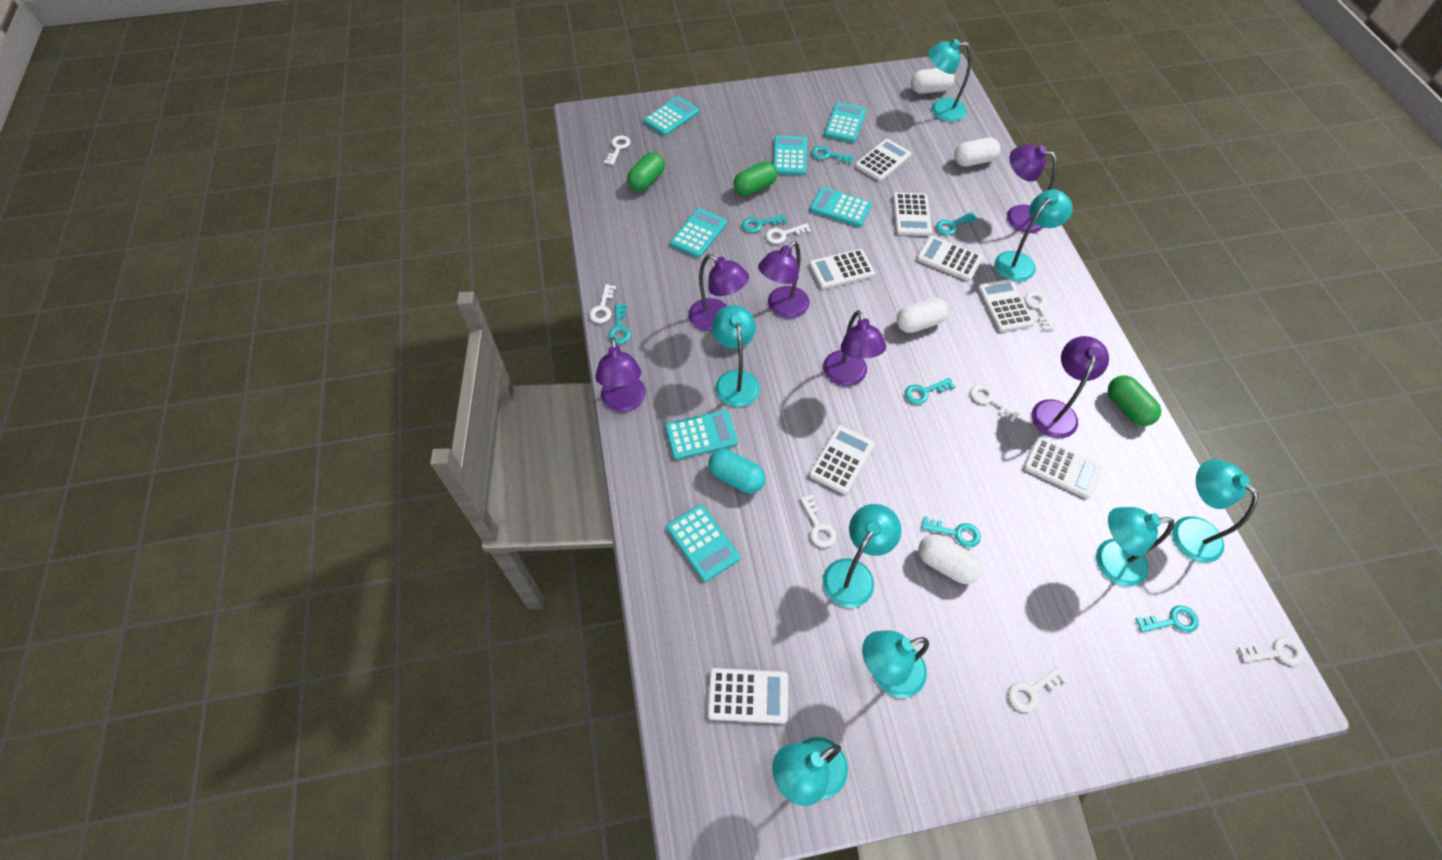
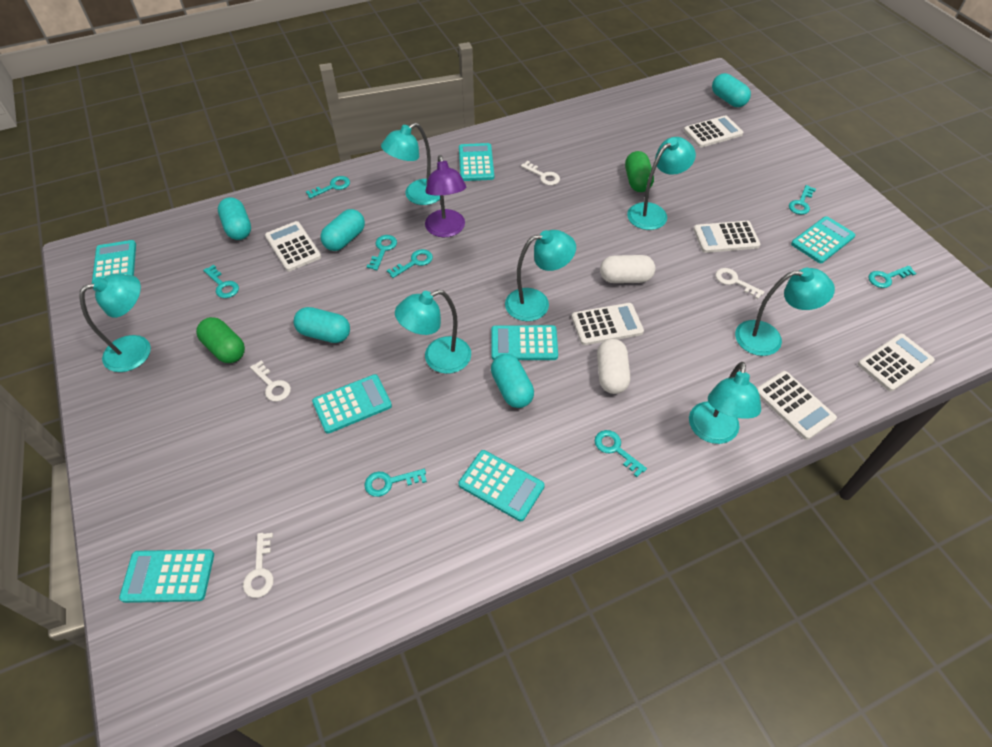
green capsule: 3 -> 2
purple lamp: 6 -> 1
turquoise capsule: 1 -> 5
turquoise key: 7 -> 8
turquoise lamp: 8 -> 7
white calculator: 8 -> 6
white capsule: 4 -> 2
white key: 8 -> 4

